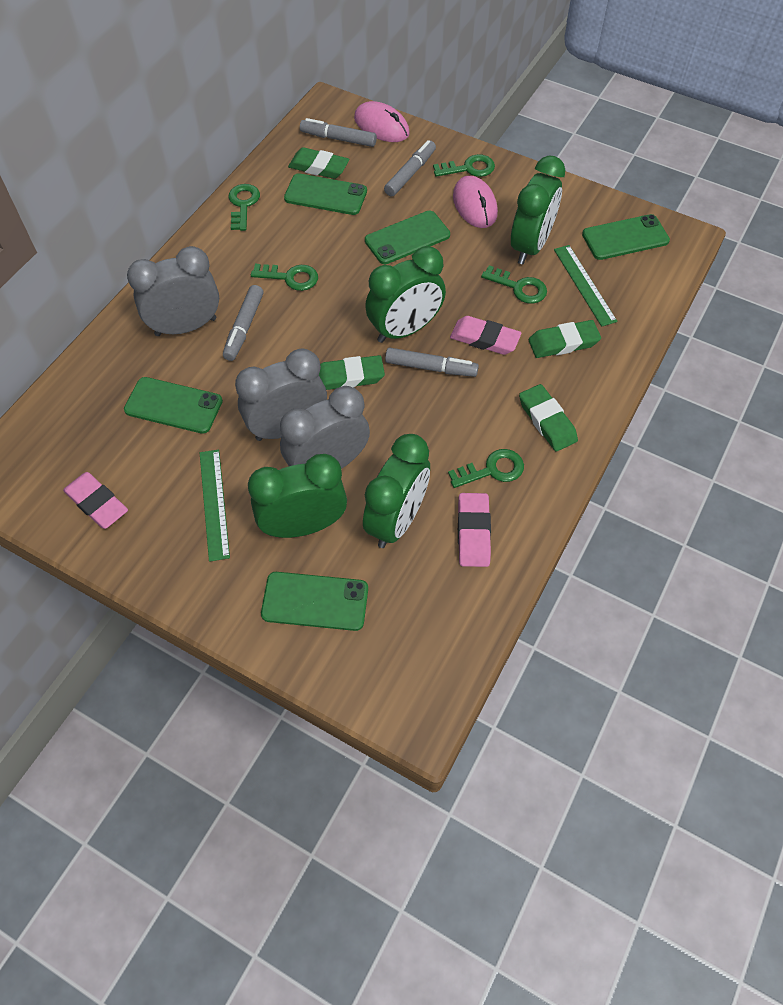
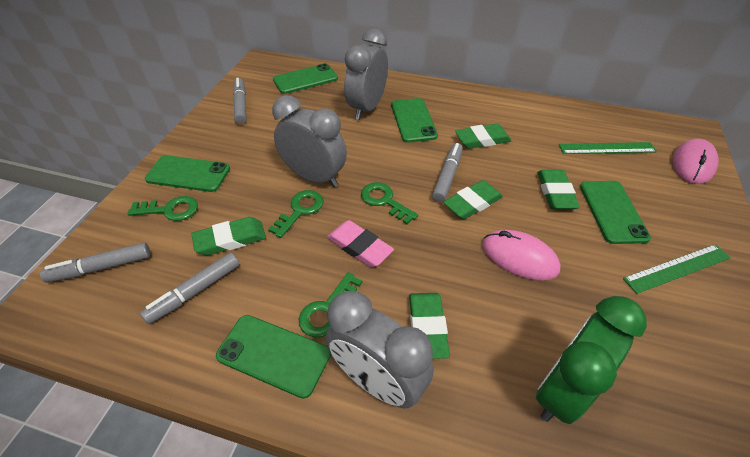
green clock: 4 -> 1
green eraser: 4 -> 5
green key: 5 -> 4
pink eraser: 3 -> 1

